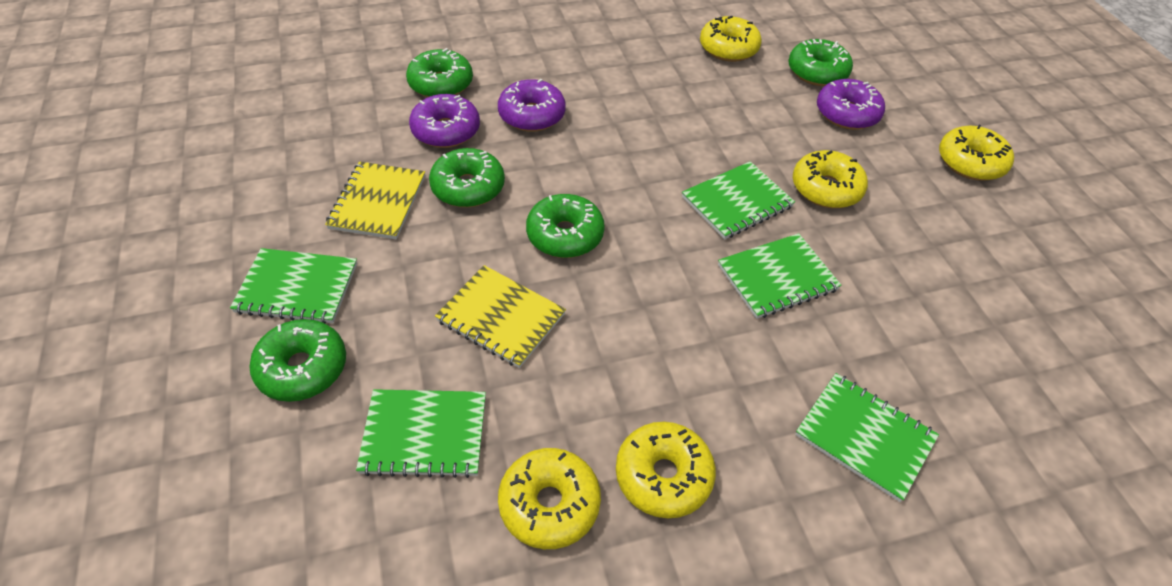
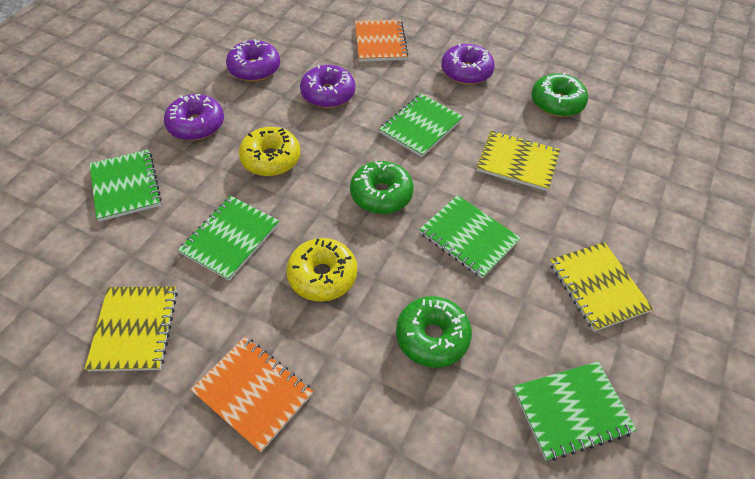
green donut: 5 -> 3
orange notebook: 0 -> 2
purple donut: 3 -> 4
yellow donut: 5 -> 2
yellow notebook: 2 -> 3

